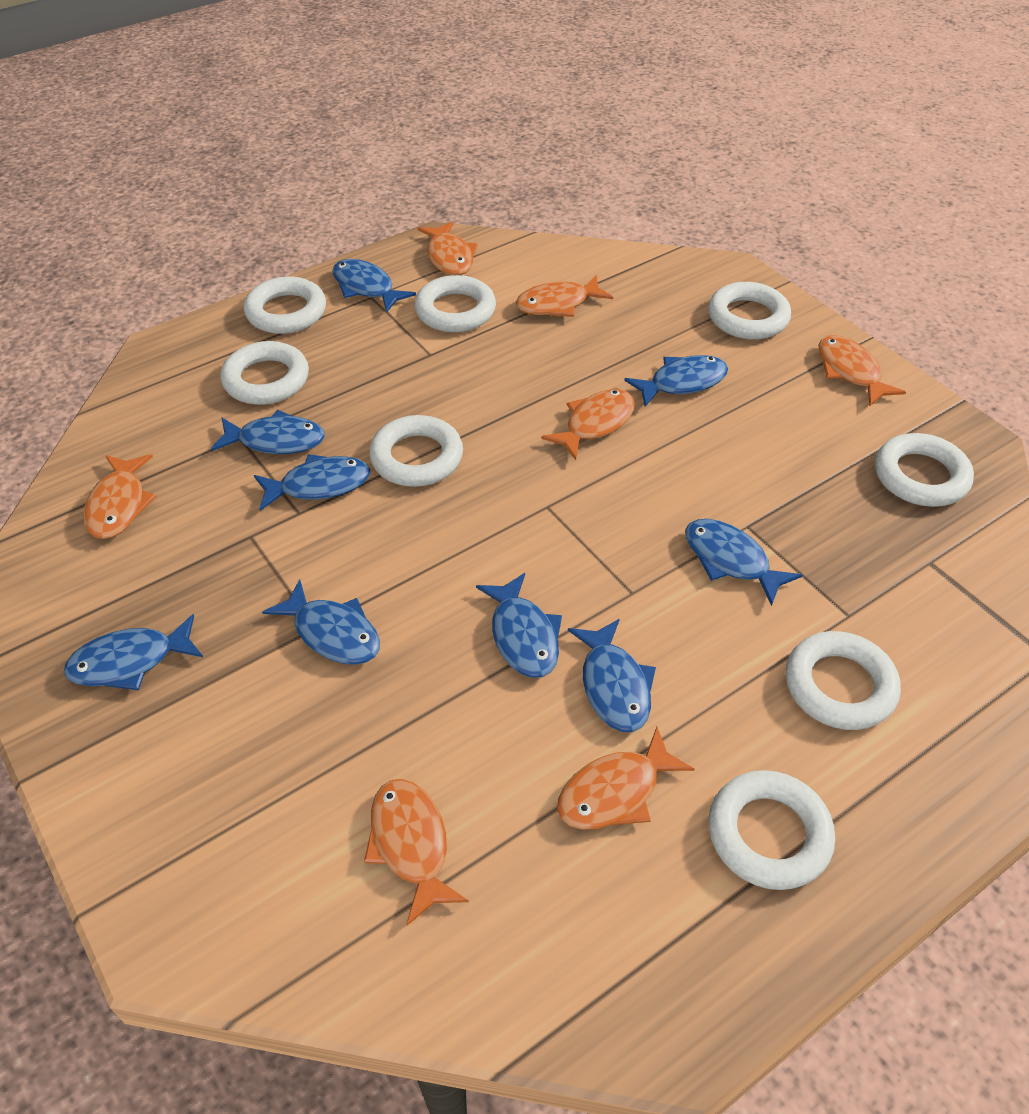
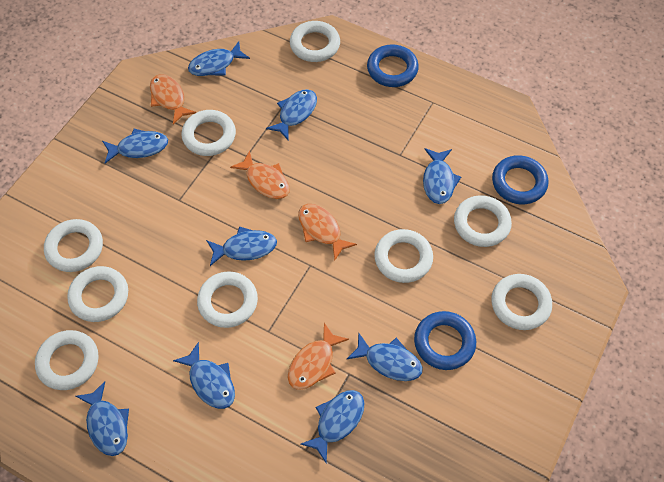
blue ring: 0 -> 3
orange fish: 7 -> 4
white ring: 8 -> 9

